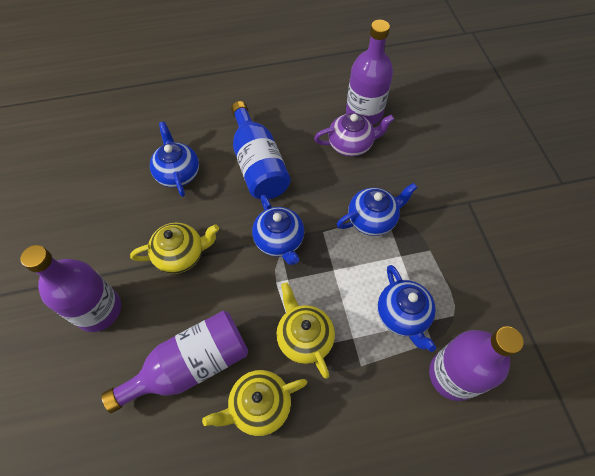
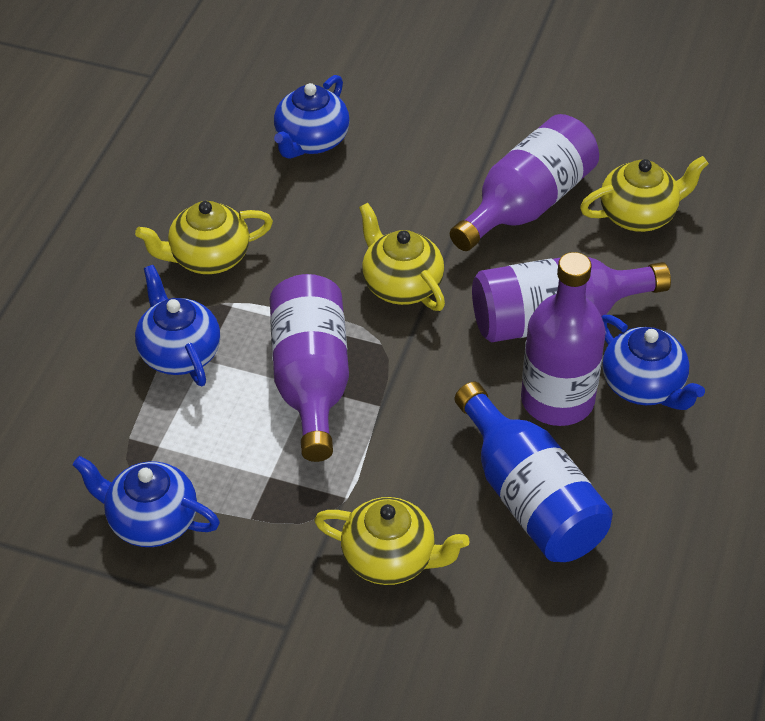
purple teapot: 1 -> 0
yellow teapot: 3 -> 4

